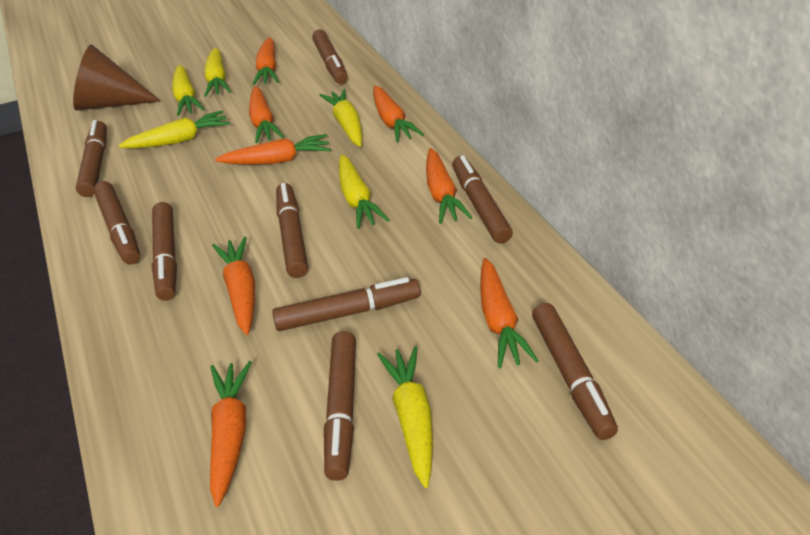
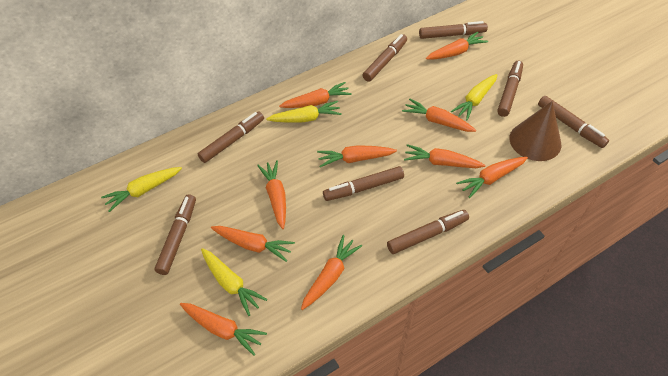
brown marker: 9 -> 8
orange carrot: 8 -> 10
yellow carrot: 6 -> 4

